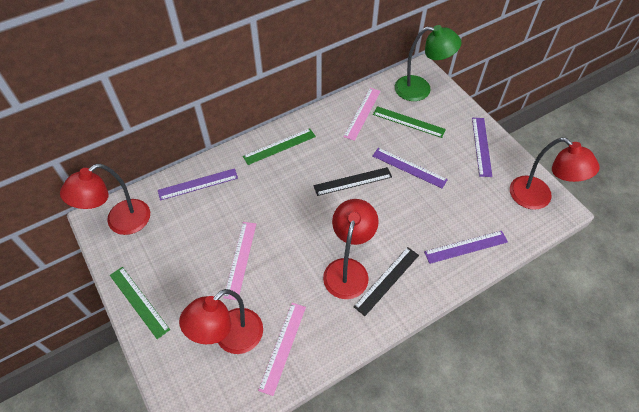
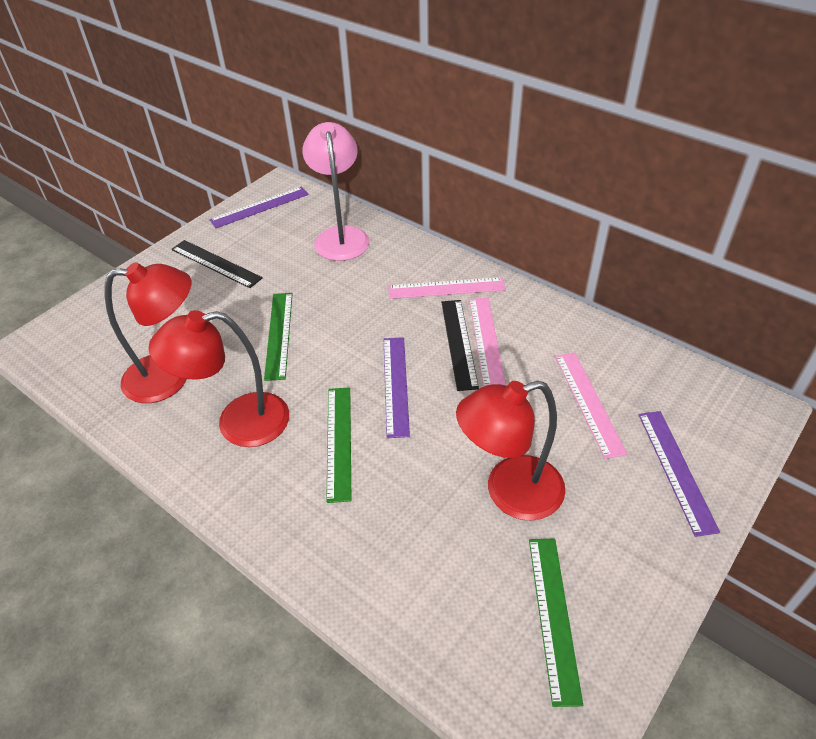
green lamp: 1 -> 0
pink lamp: 0 -> 1
purple ruler: 4 -> 3
red lamp: 4 -> 3

